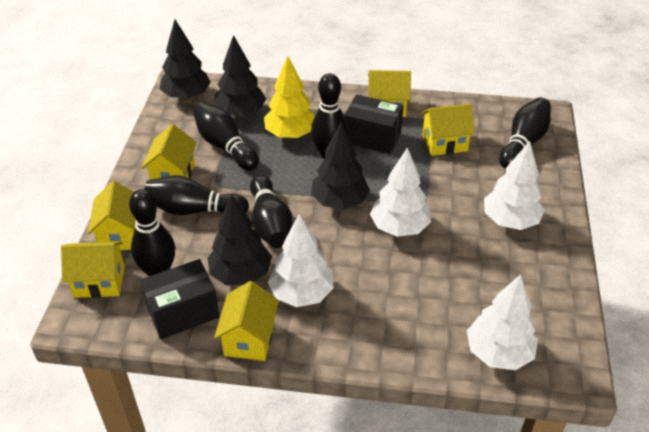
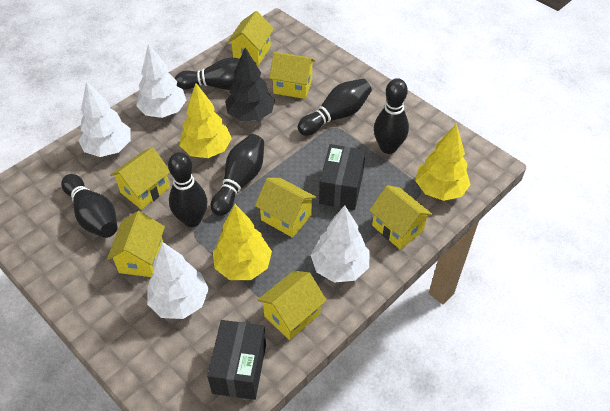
black tree: 4 -> 1
yellow house: 6 -> 7
yellow tree: 1 -> 3

